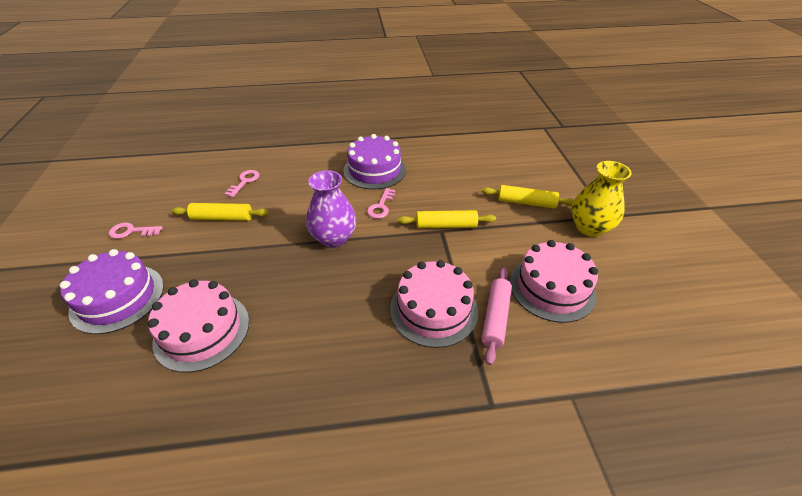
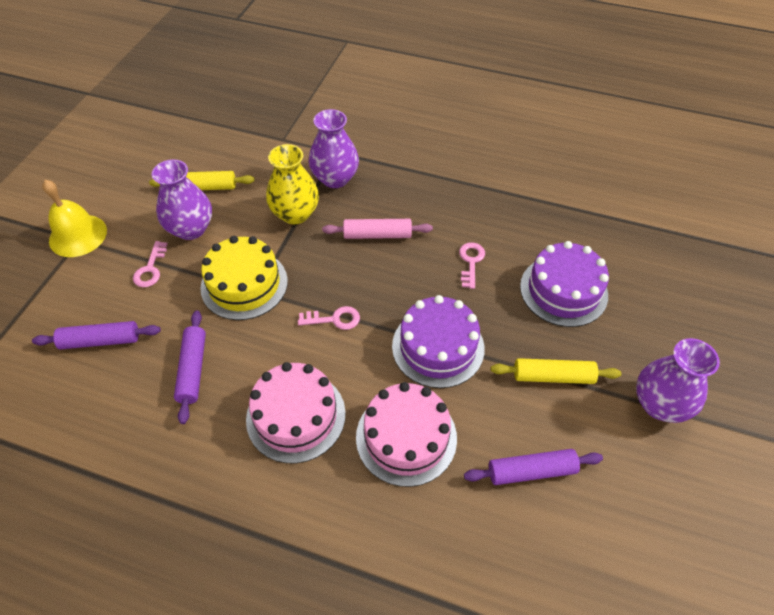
pink cake: 3 -> 2
purple rolling pin: 0 -> 3
purple vase: 1 -> 3
yellow bell: 0 -> 1
yellow cake: 0 -> 1
yellow rolling pin: 3 -> 2

